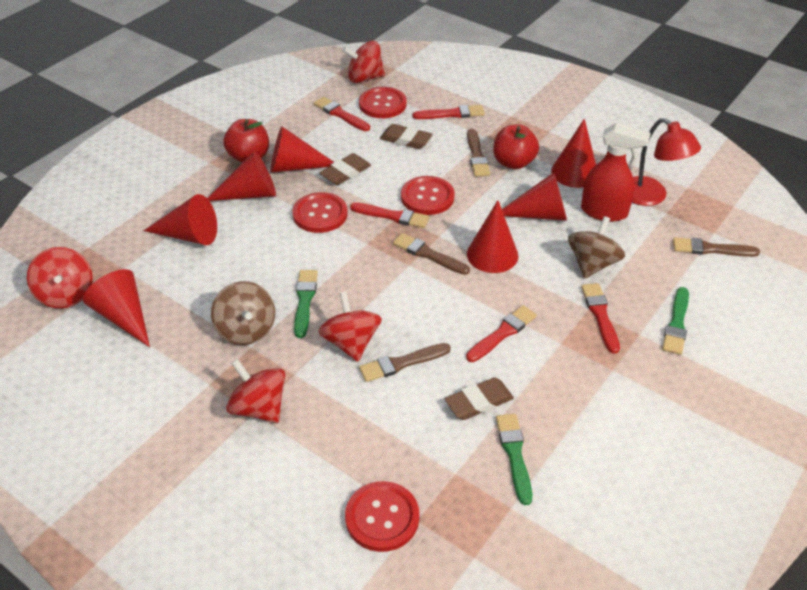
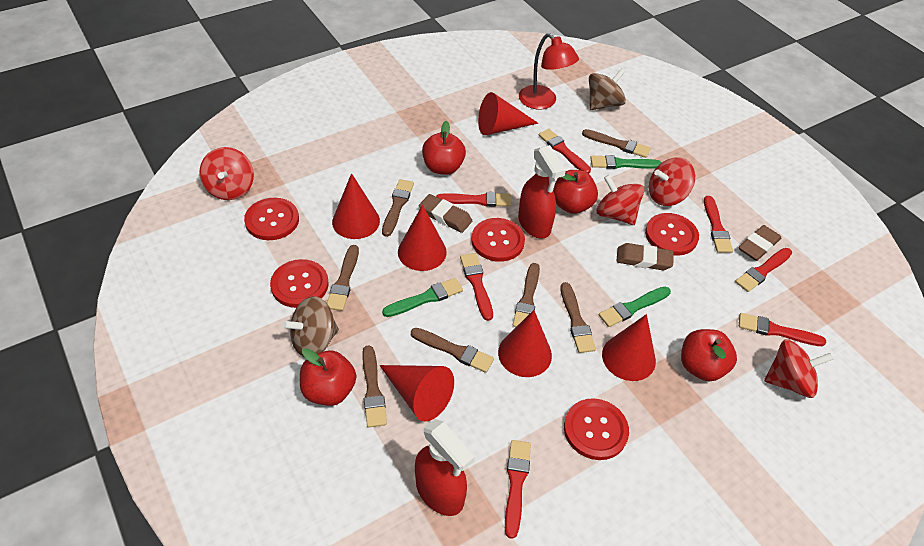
brown brush: 4 -> 7
red apple: 2 -> 4
red brush: 5 -> 7
red button: 4 -> 5
red cone: 7 -> 6
red spray bottle: 1 -> 2

